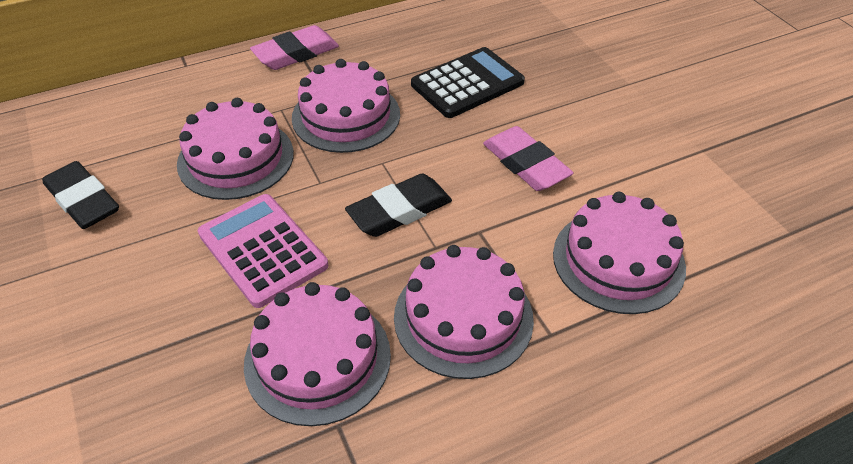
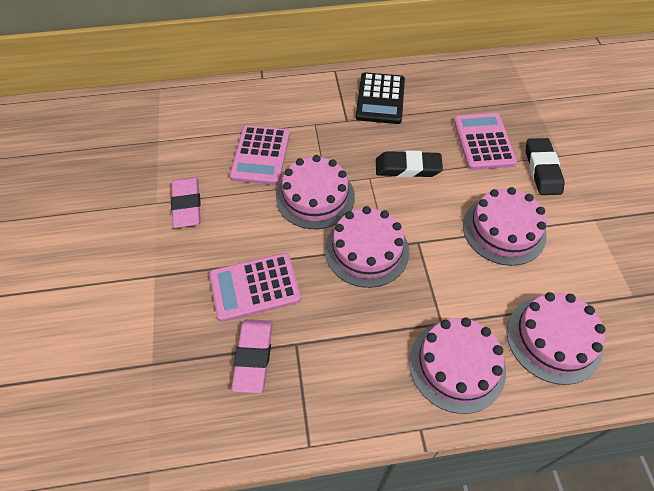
pink calculator: 1 -> 3

